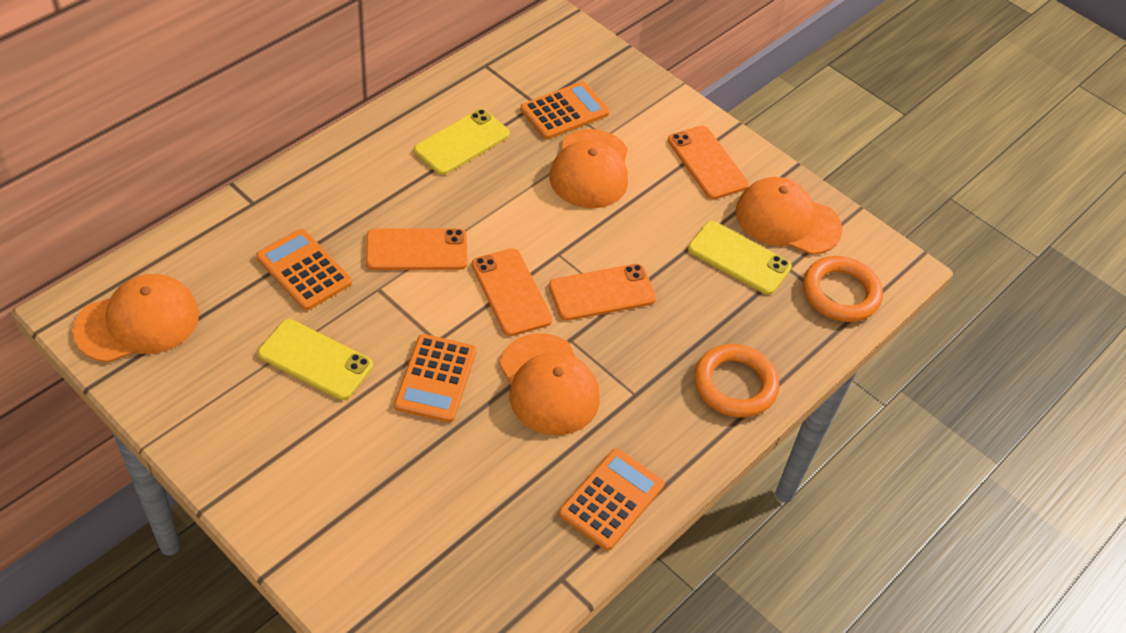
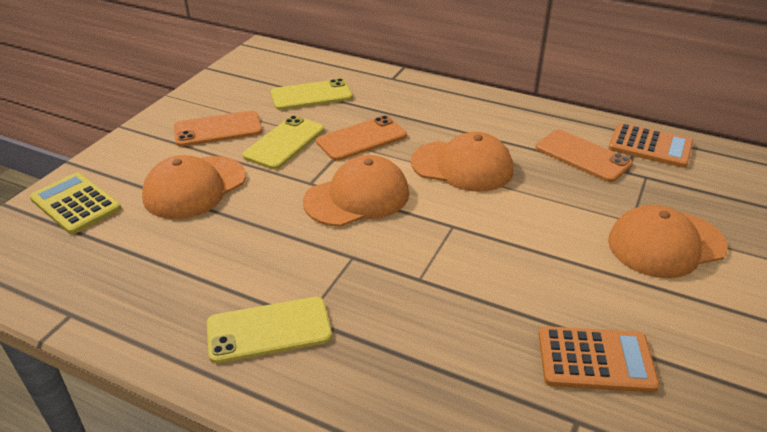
orange calculator: 4 -> 2
orange phone: 4 -> 3
orange ring: 2 -> 0
yellow calculator: 0 -> 1

